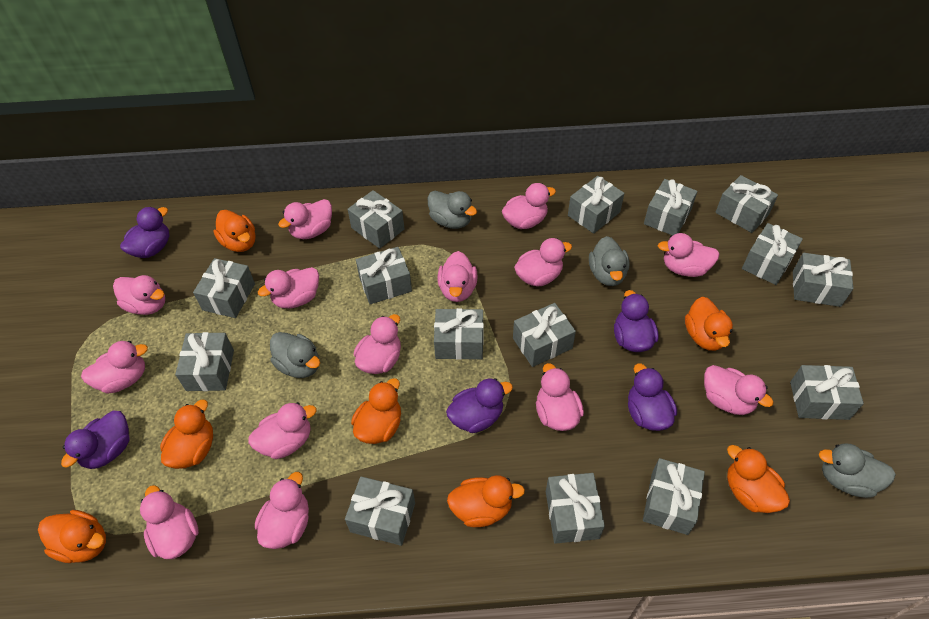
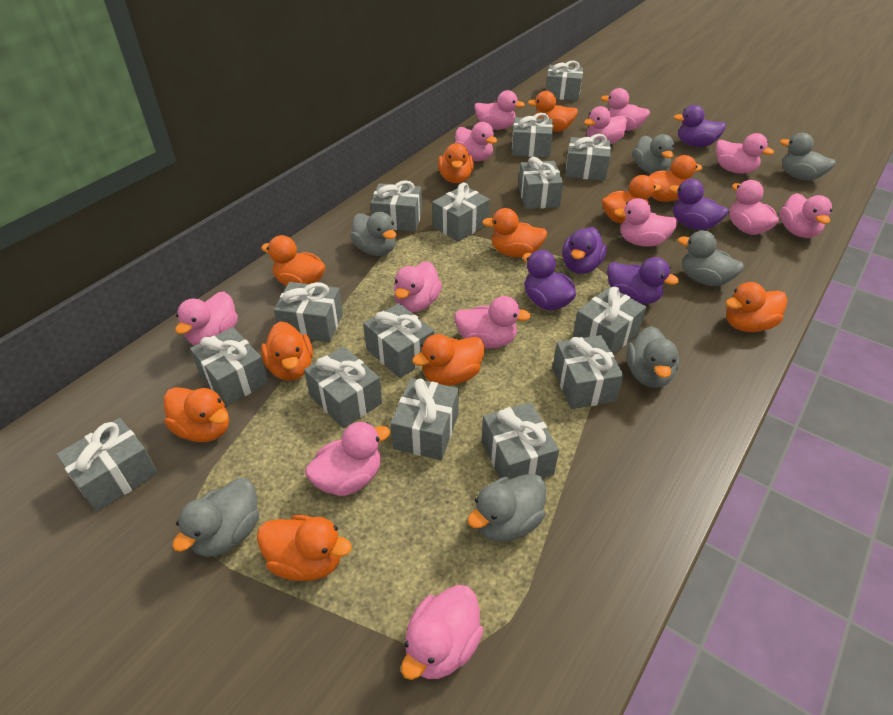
grey duck: 4 -> 7
orange duck: 7 -> 11
pink duck: 14 -> 13

